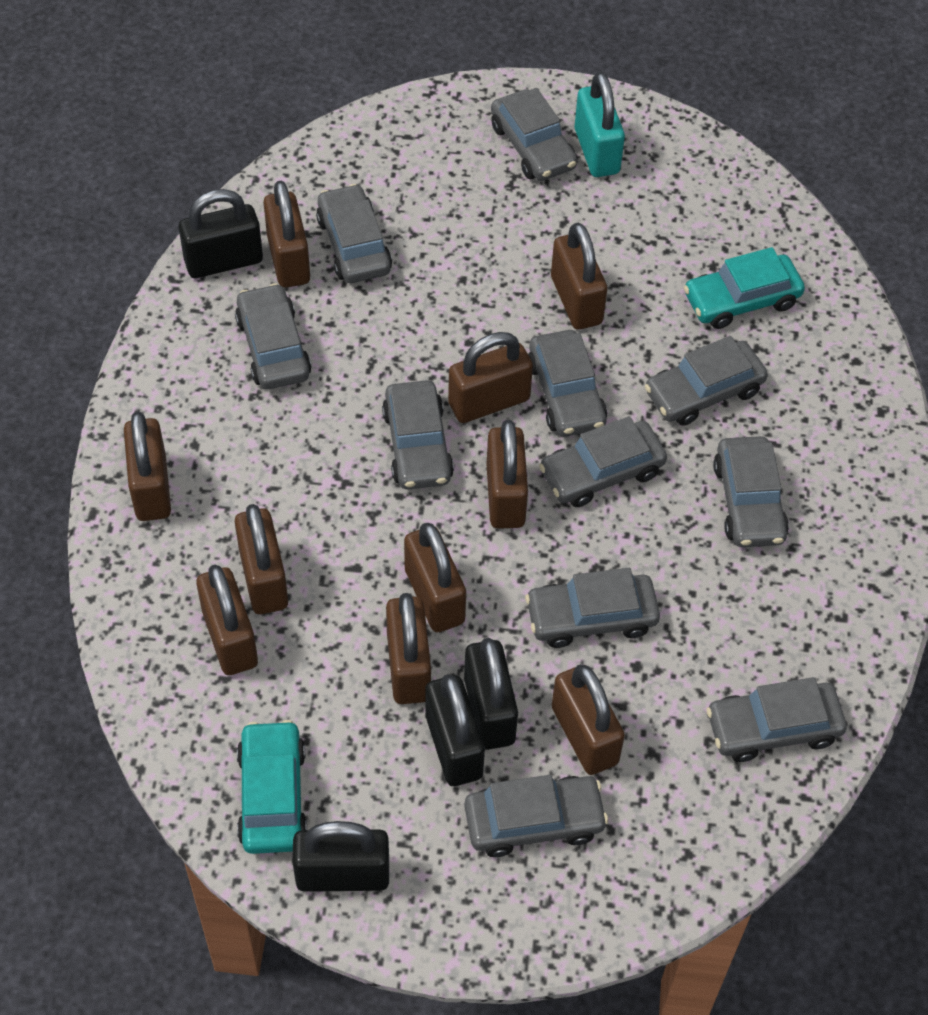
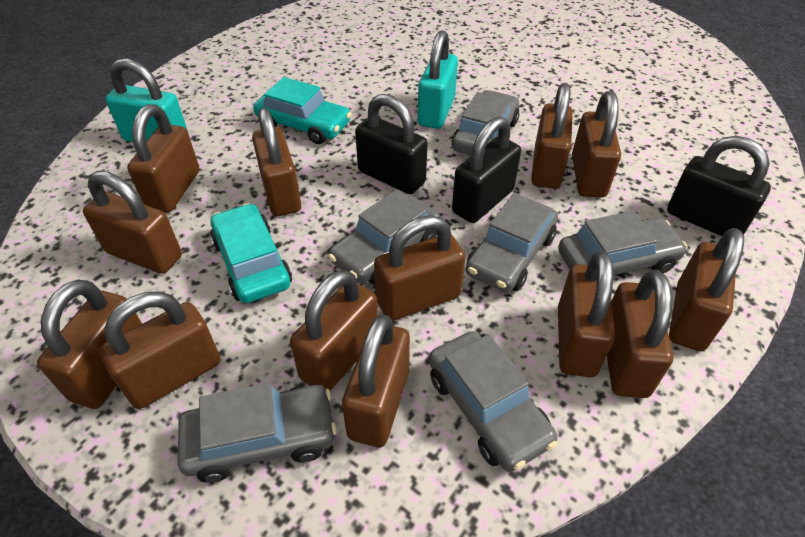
black padlock: 4 -> 3
brown padlock: 10 -> 13
grey car: 11 -> 6
turquoise padlock: 1 -> 2

